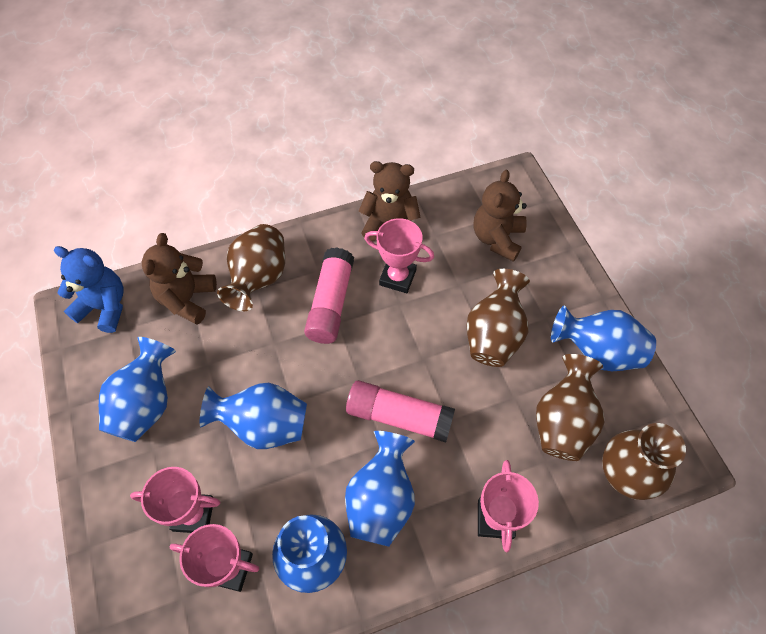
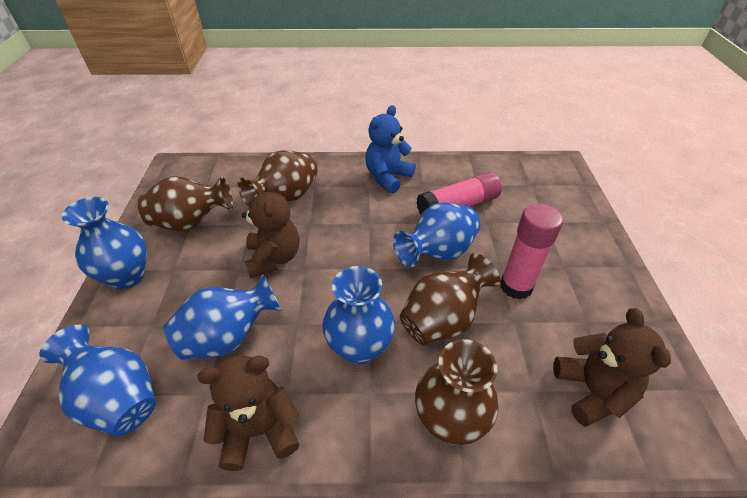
pink trophy: 4 -> 0

